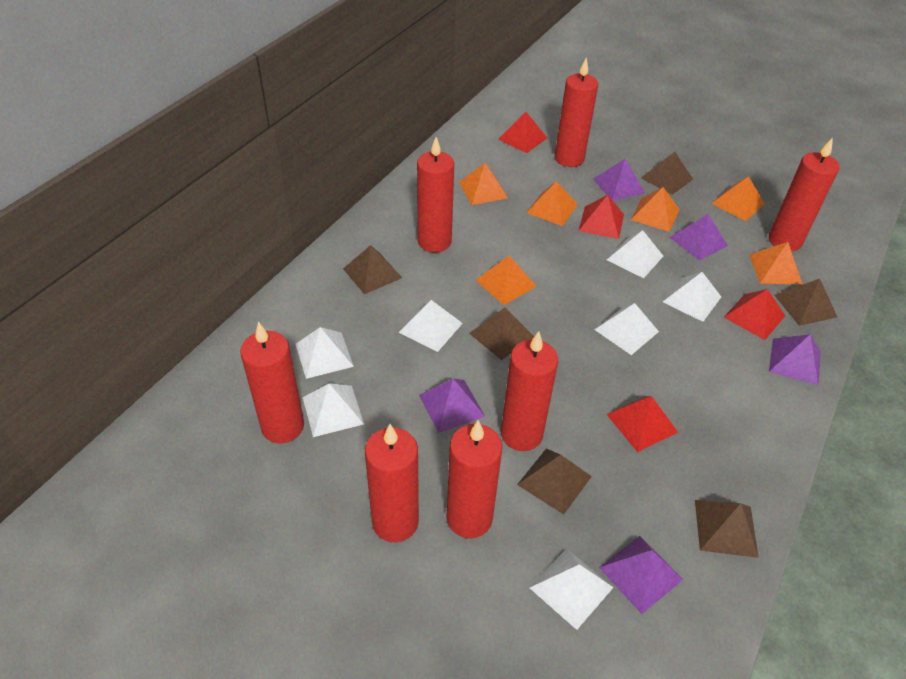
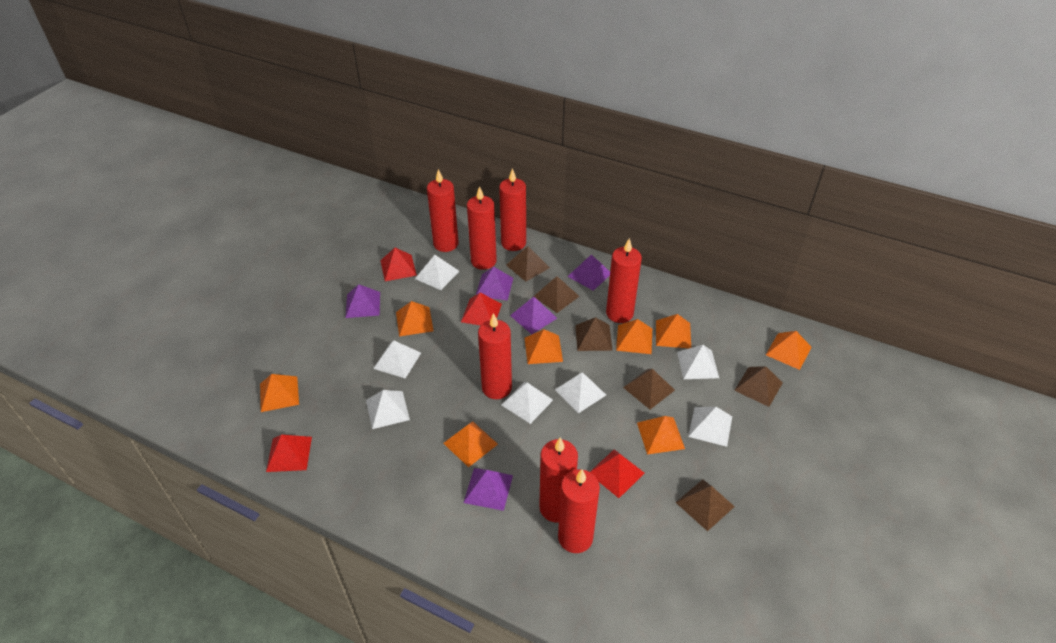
orange pyramid: 6 -> 8

